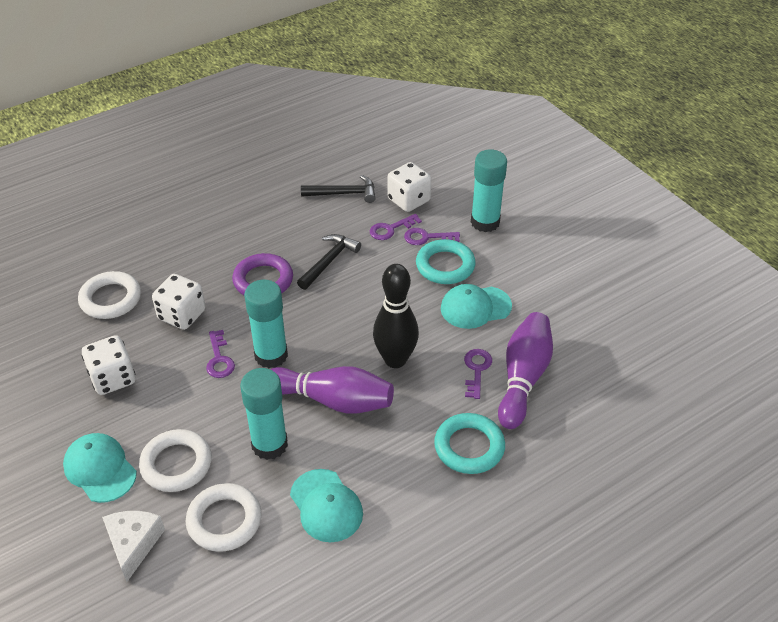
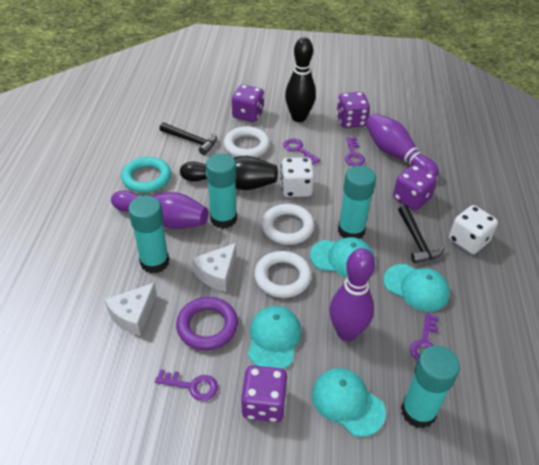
black bowling pin: 1 -> 2
purple bowling pin: 2 -> 3
purple dice: 0 -> 4
turquoise cap: 3 -> 4
turquoise glue stick: 3 -> 4
turquoise ring: 2 -> 1
white cheese: 1 -> 2
white dice: 3 -> 2

